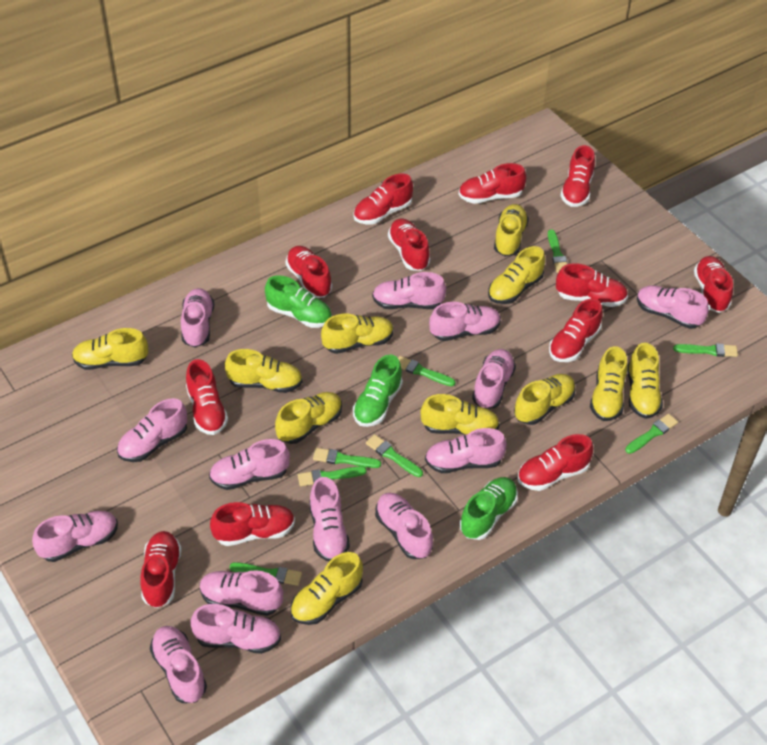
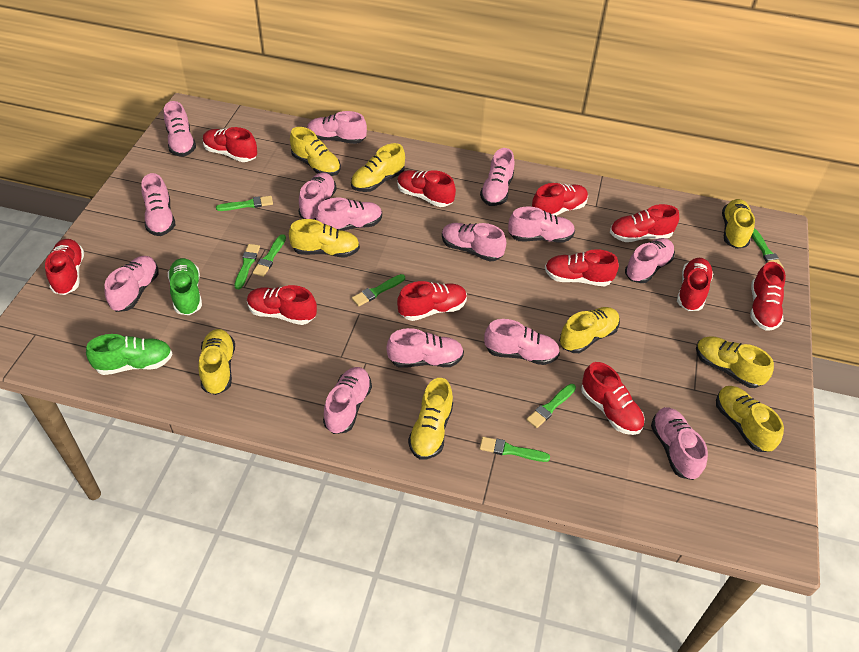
green brush: 8 -> 7
green shoe: 3 -> 2
red shoe: 12 -> 11
yellow shoe: 11 -> 9

